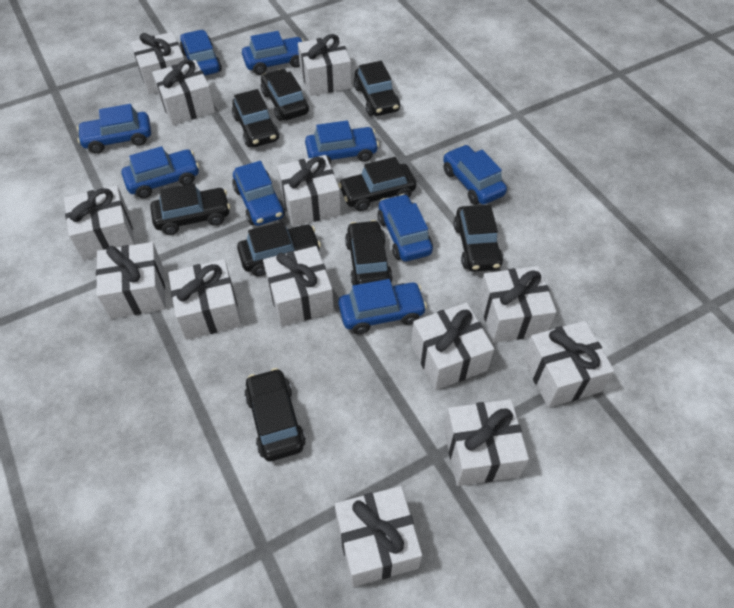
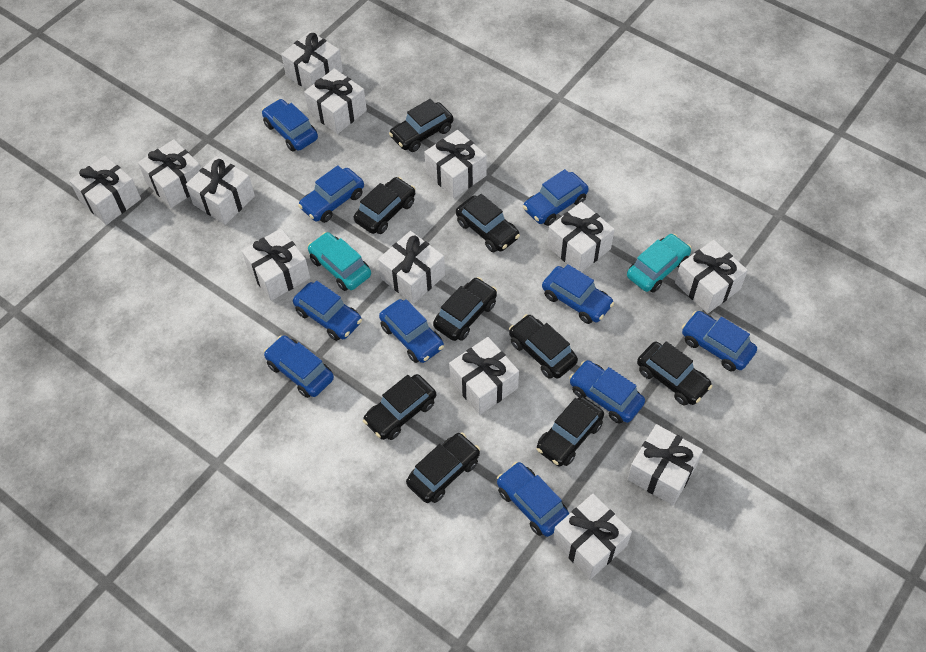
blue car: 9 -> 10
turquoise car: 0 -> 2

